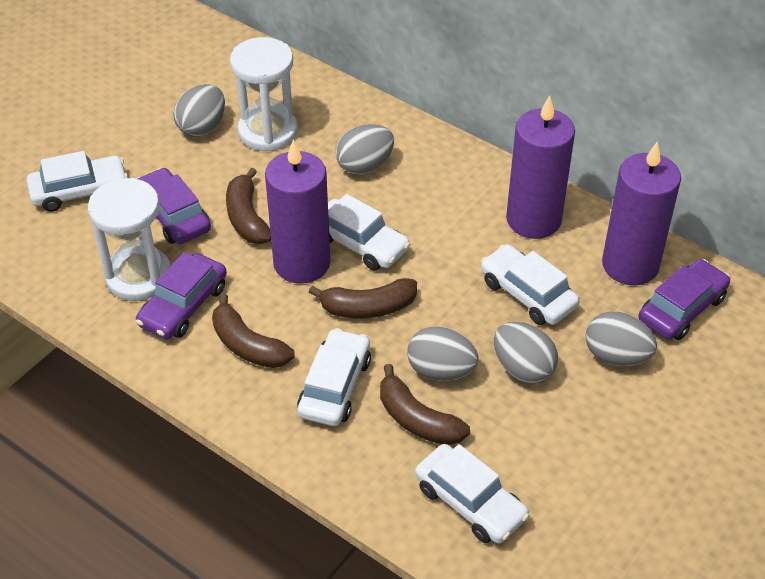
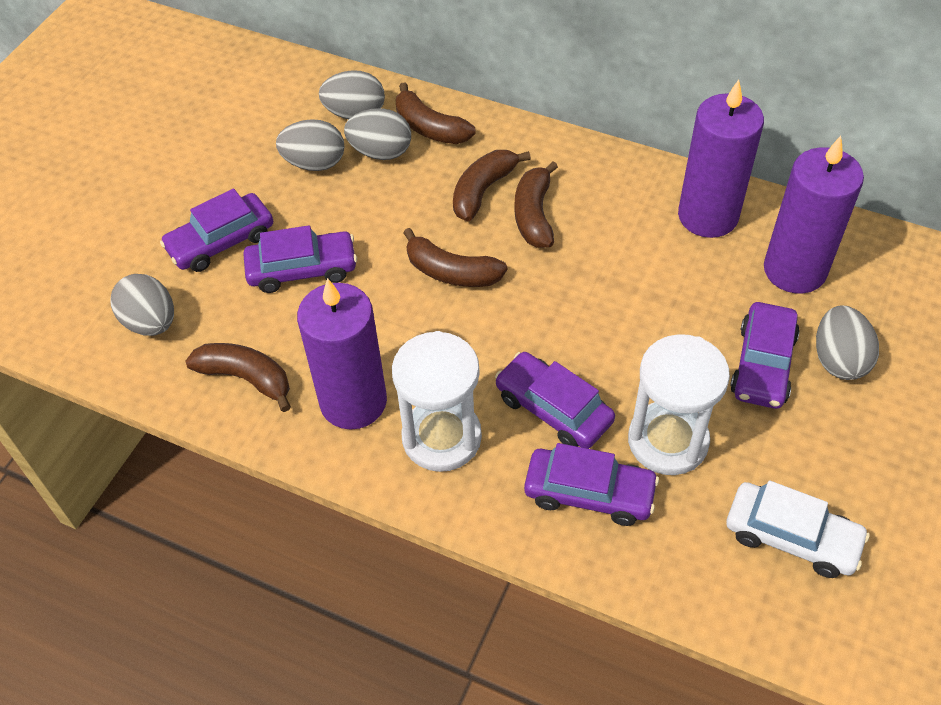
brown banana: 4 -> 5
purple car: 3 -> 5
white car: 5 -> 1

